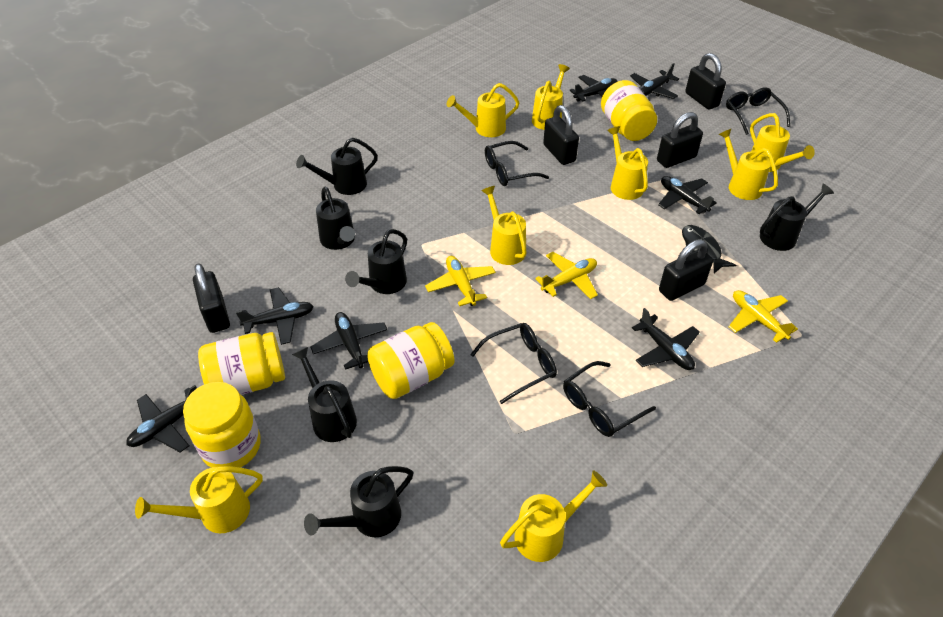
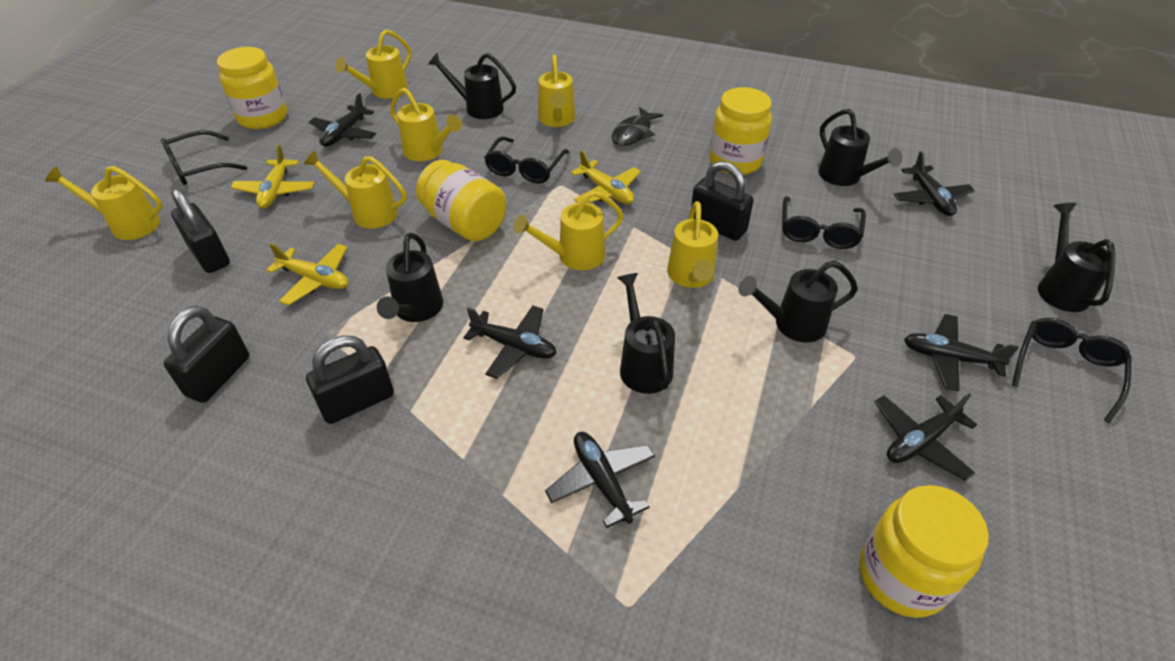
black padlock: 5 -> 4
black plane: 7 -> 6
yellow watering can: 8 -> 7

